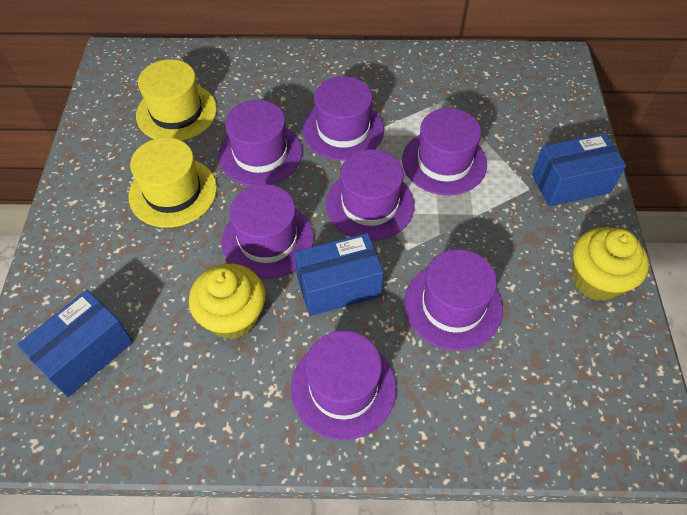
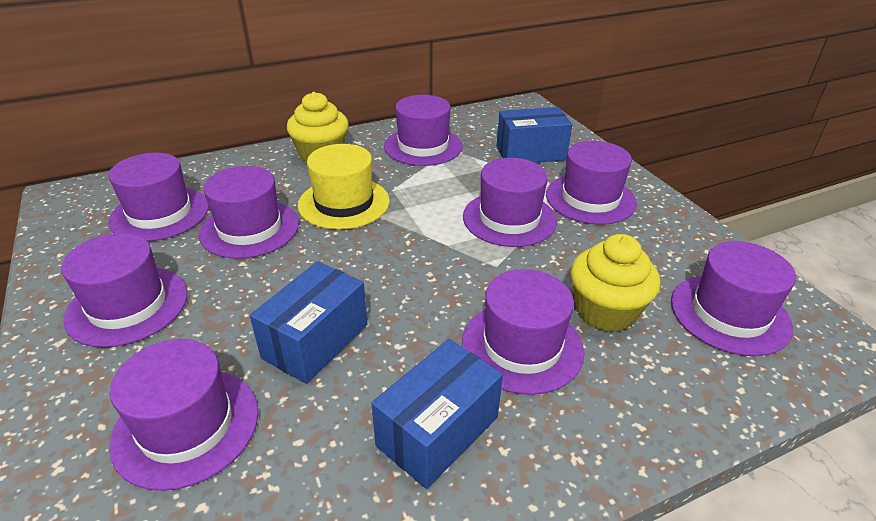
purple hat: 7 -> 9
yellow hat: 2 -> 1

